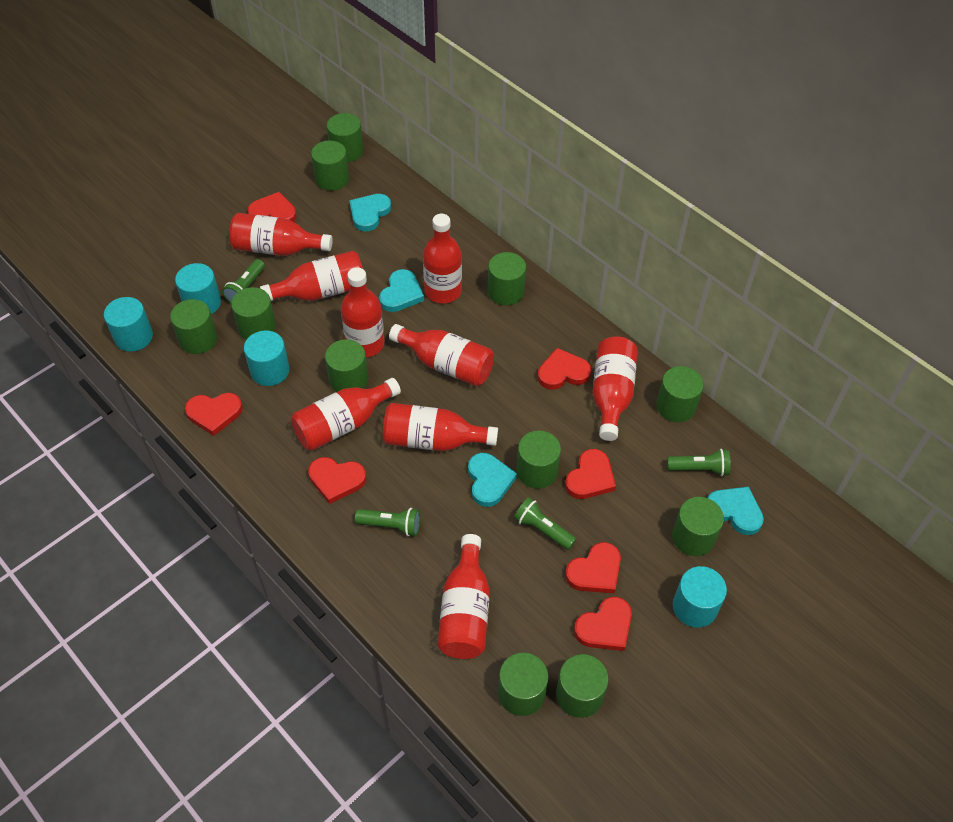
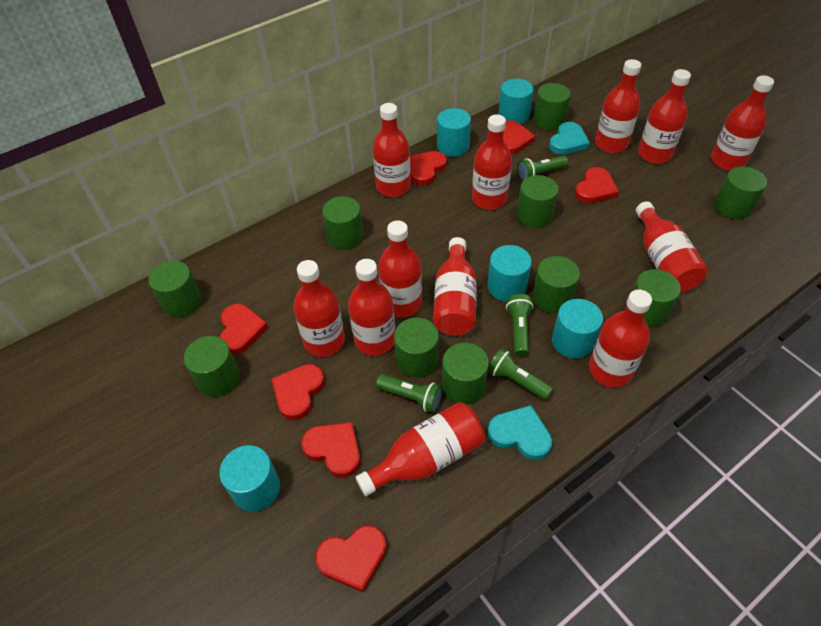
green cylinder: 11 -> 10
red bottle: 9 -> 12
turquoise cylinder: 4 -> 5
turquoise heart: 4 -> 2

